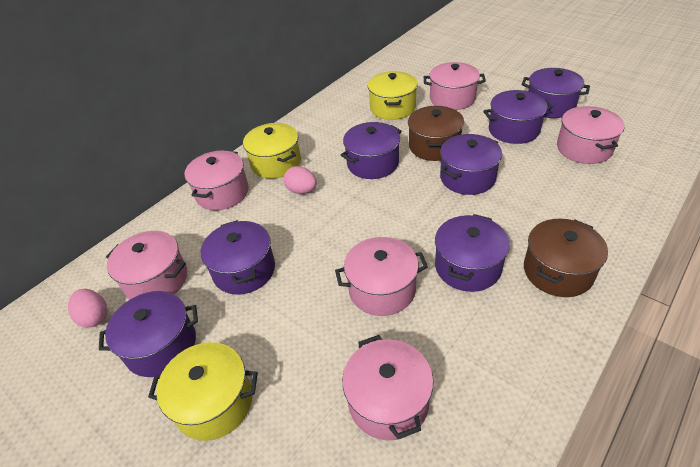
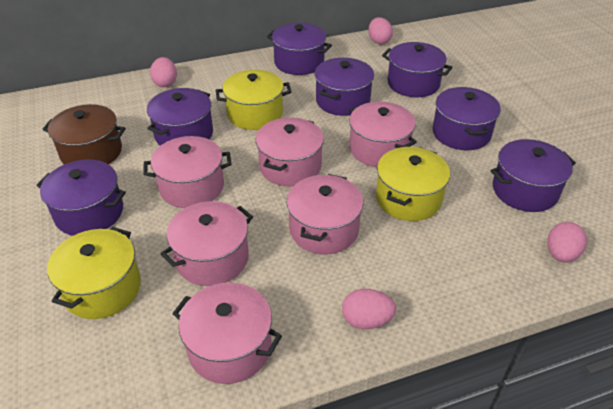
brown pot: 2 -> 1
pink egg: 2 -> 4

